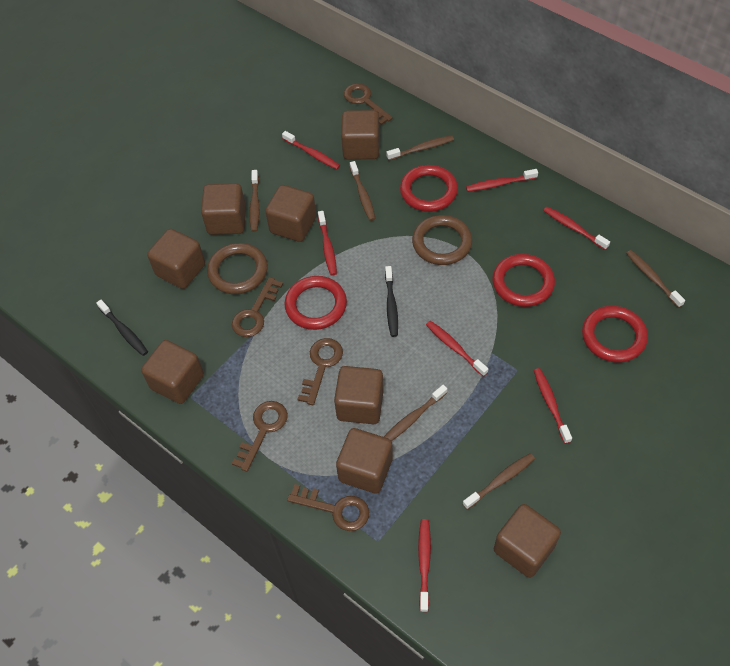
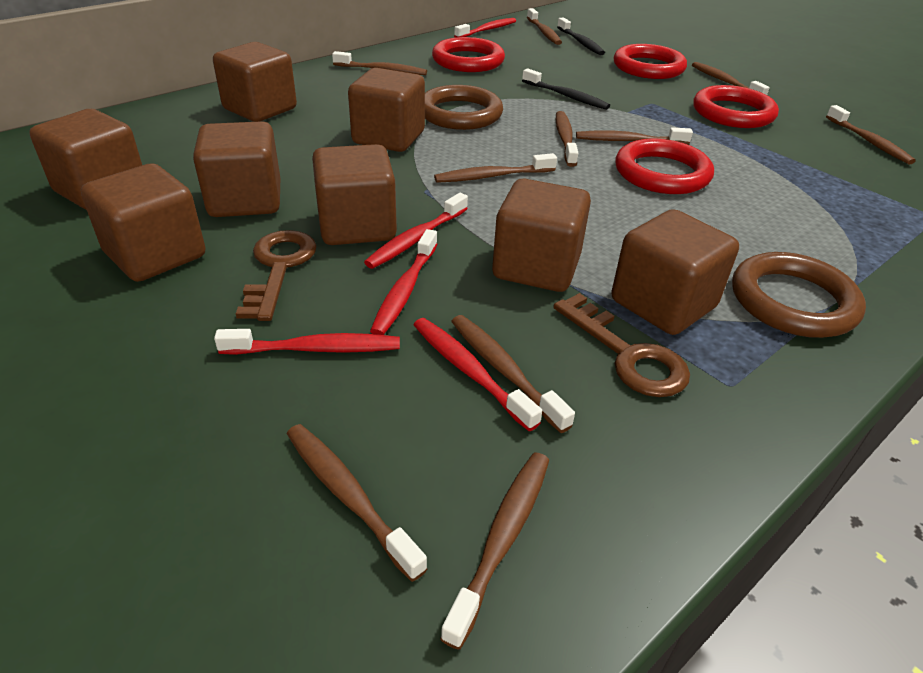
brown key: 5 -> 2
brown toothbrush: 6 -> 10
red toothbrush: 7 -> 5

